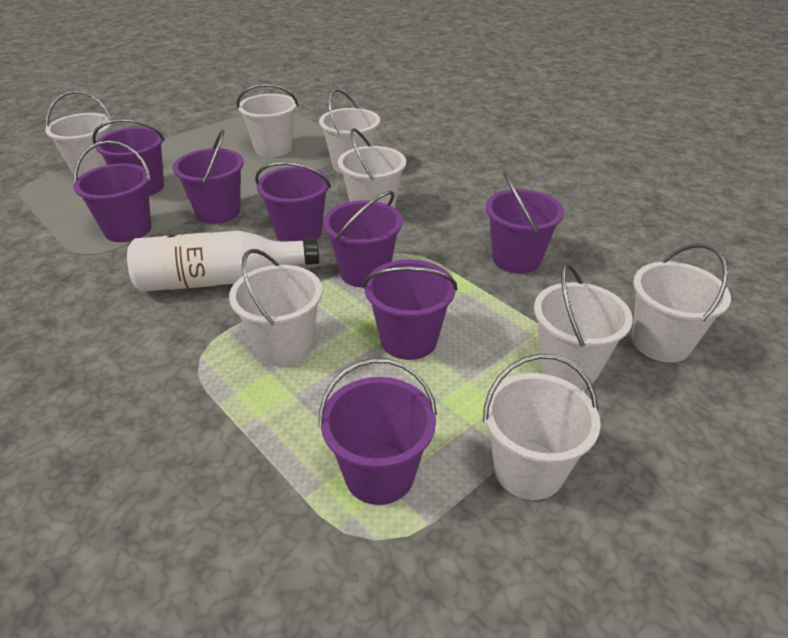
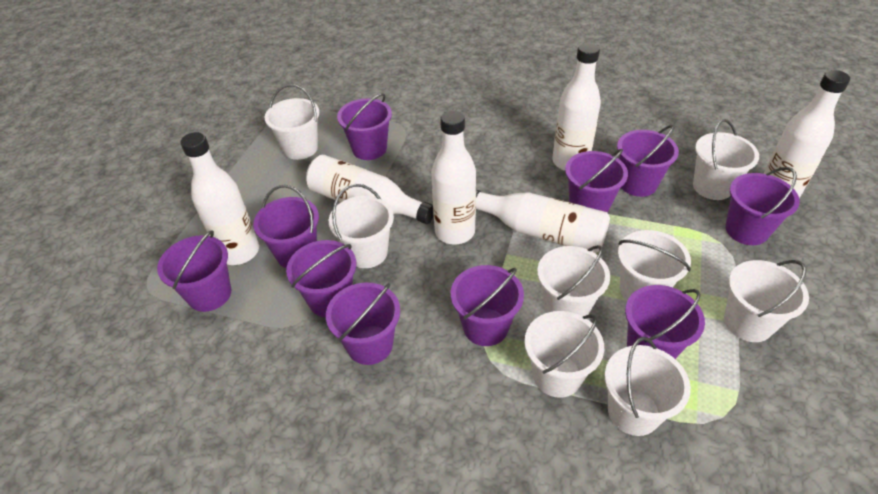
purple bucket: 8 -> 10
white bottle: 1 -> 6

